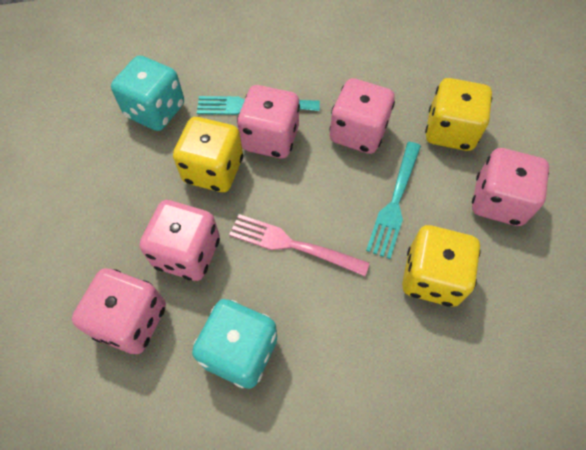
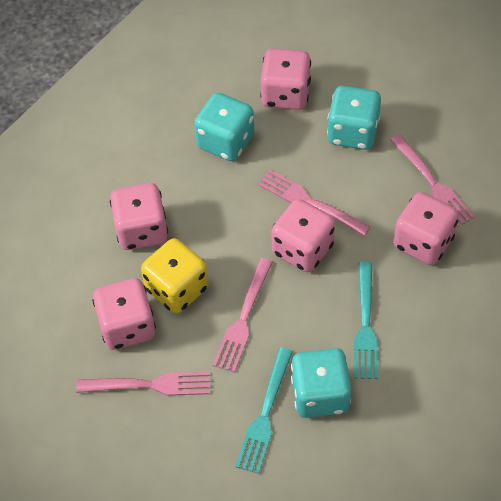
pink fork: 1 -> 4
turquoise dice: 2 -> 3
yellow dice: 3 -> 1

